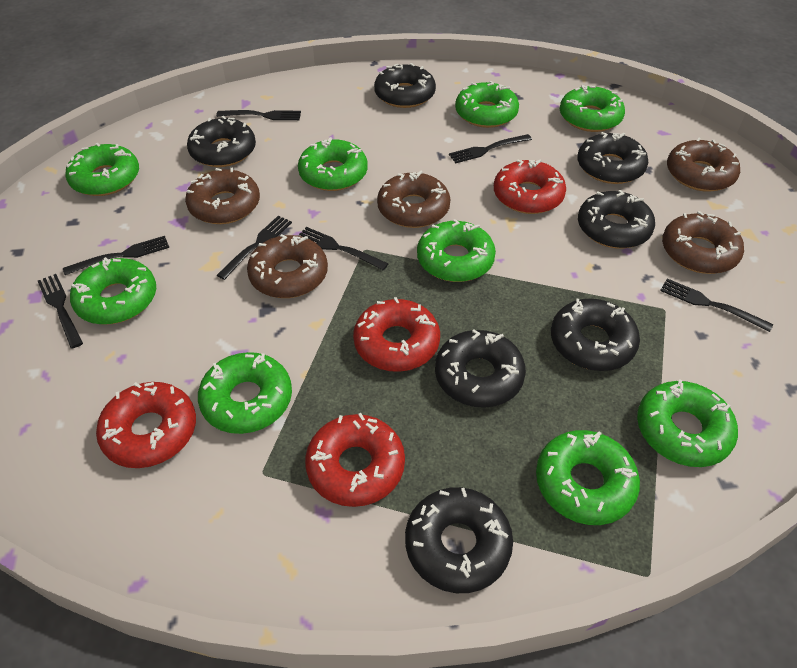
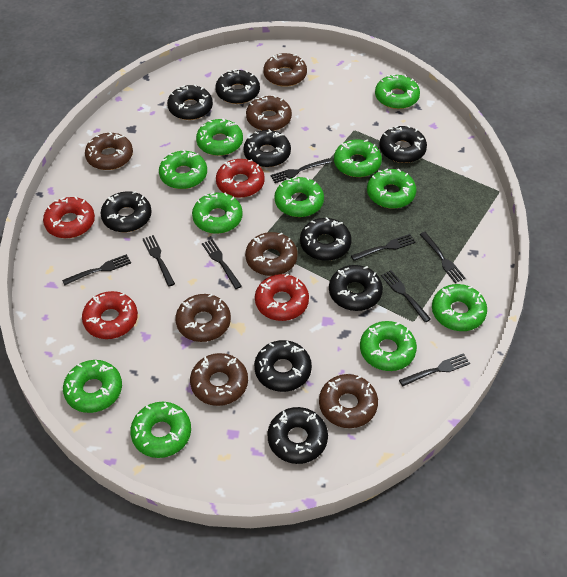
black donut: 7 -> 9
black fork: 7 -> 8
brown donut: 5 -> 7
green donut: 9 -> 11

